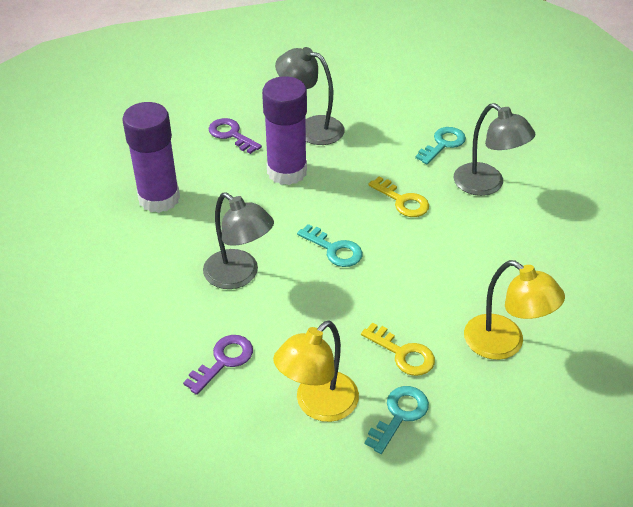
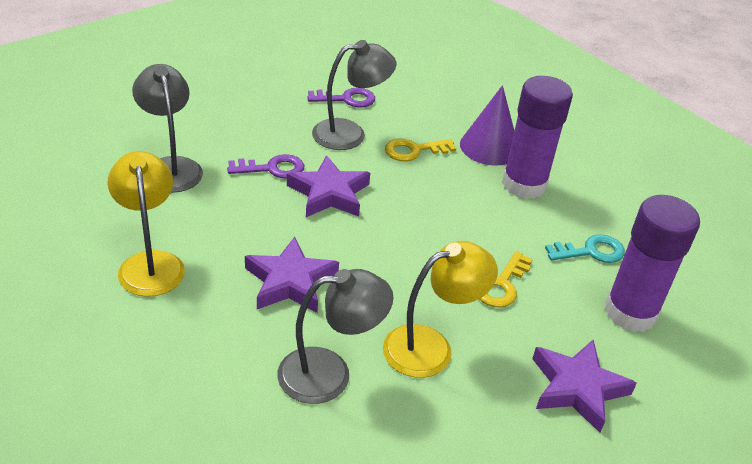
purple cone: 0 -> 1
purple star: 0 -> 3
turquoise key: 3 -> 1

